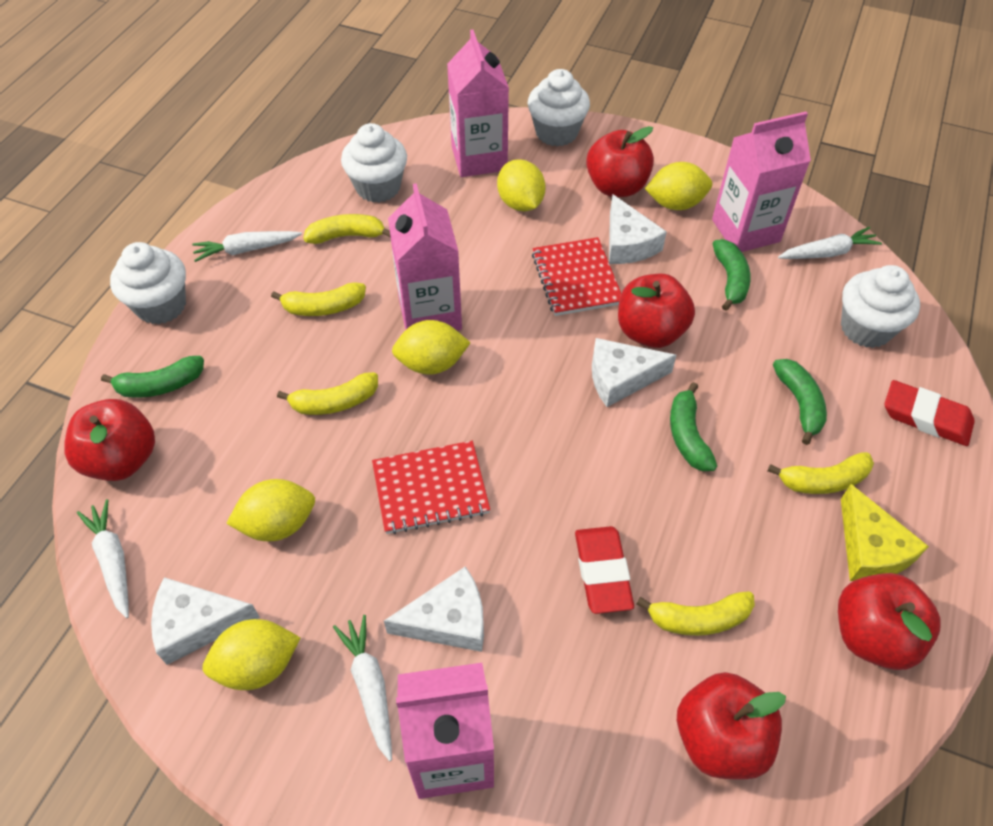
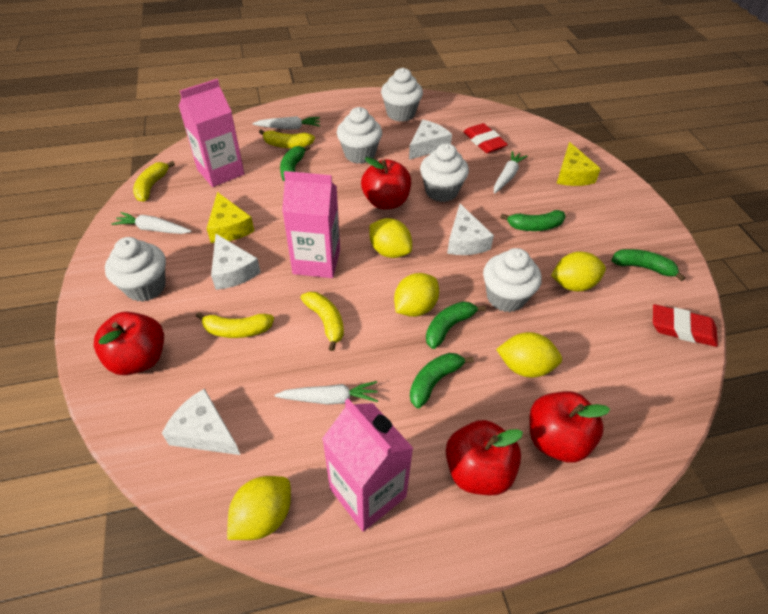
green banana: 4 -> 5
pink carton: 4 -> 3
red apple: 5 -> 4
red notebook: 2 -> 0
white cupcake: 4 -> 5
yellow banana: 5 -> 4
yellow cheese: 1 -> 2

